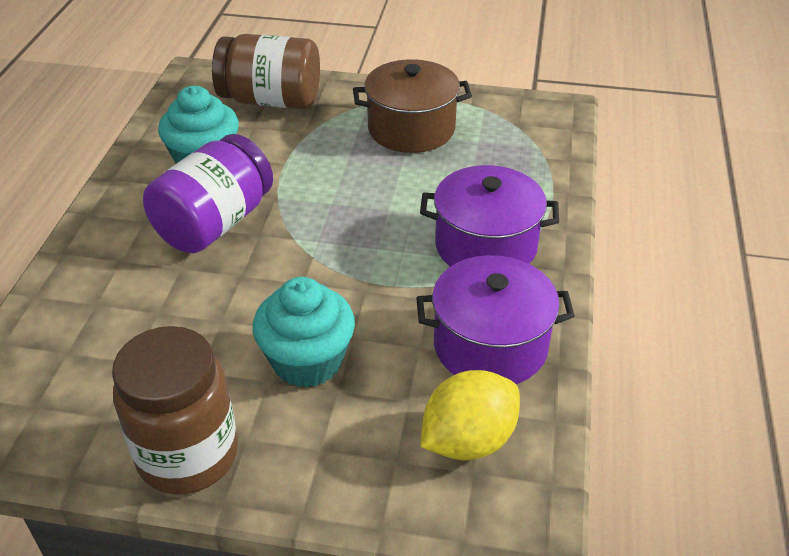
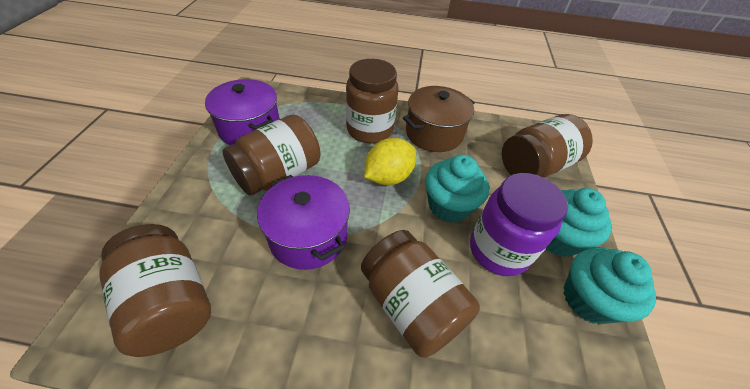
brown jar: 2 -> 5
turquoise cupcake: 2 -> 3

